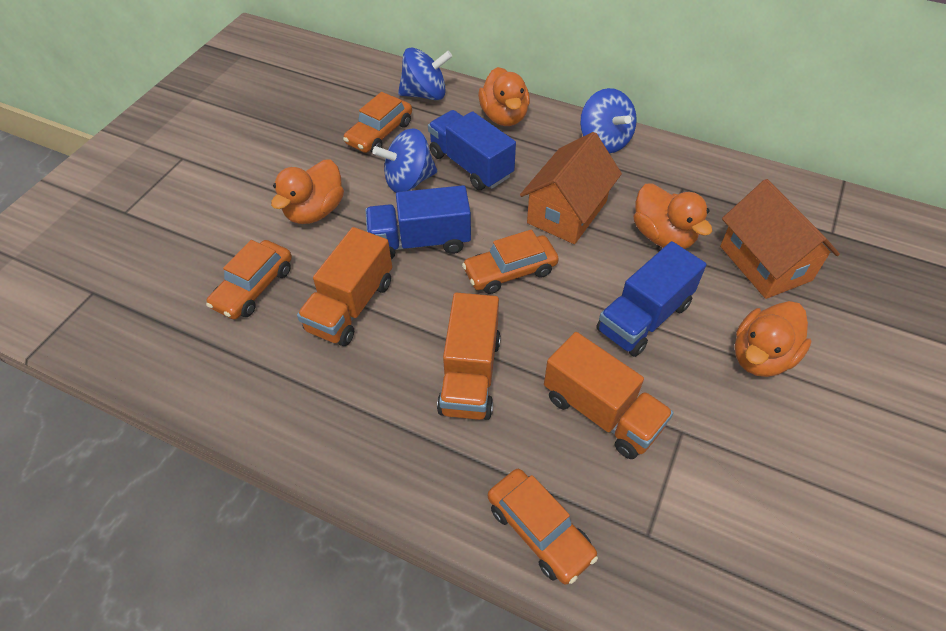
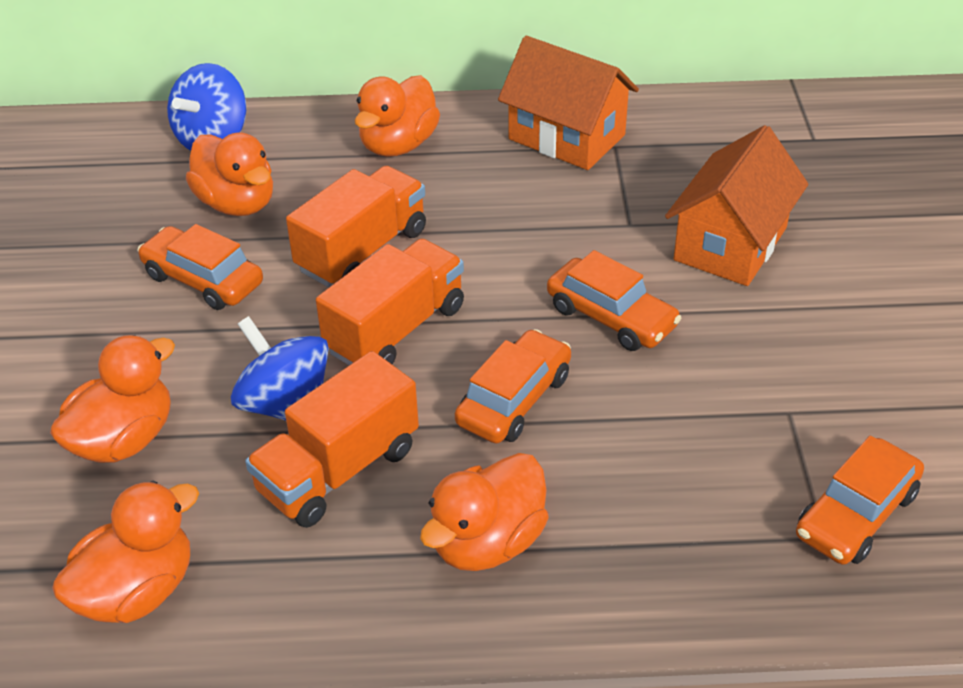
blue spinning top: 3 -> 2
blue truck: 3 -> 0
orange duck: 4 -> 5

